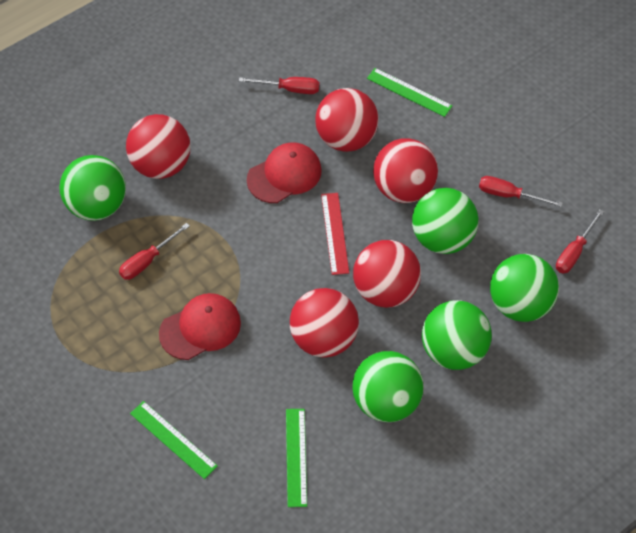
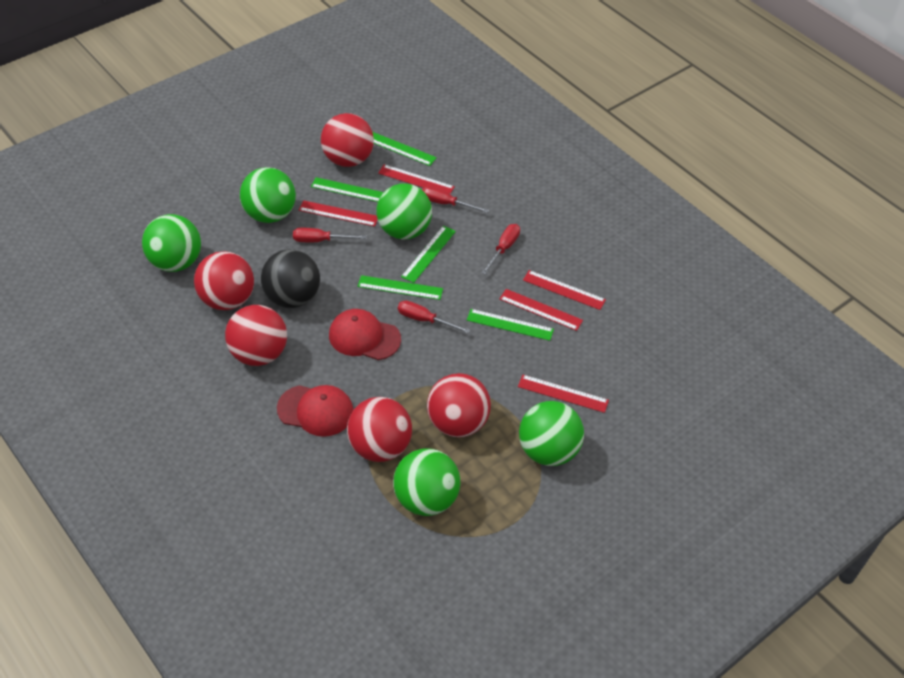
black ball: 0 -> 1
green ruler: 3 -> 5
red ruler: 1 -> 5

